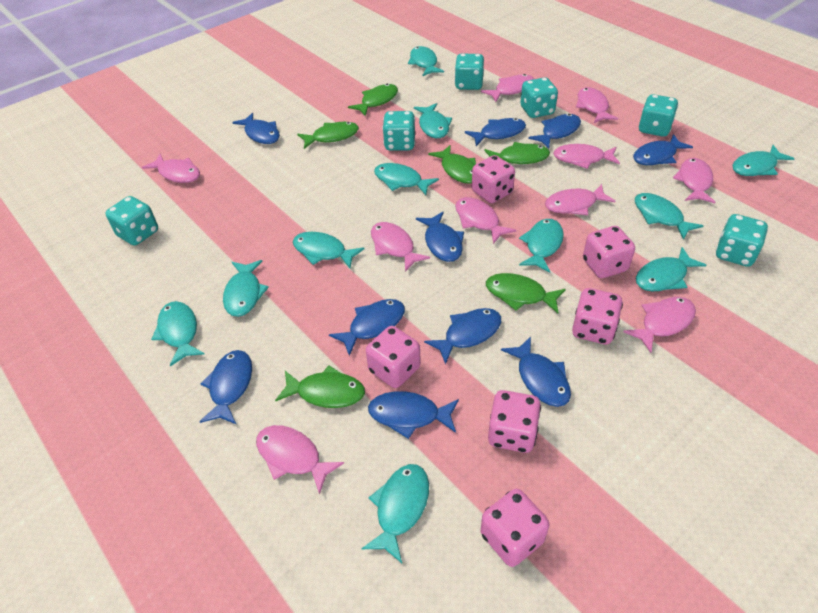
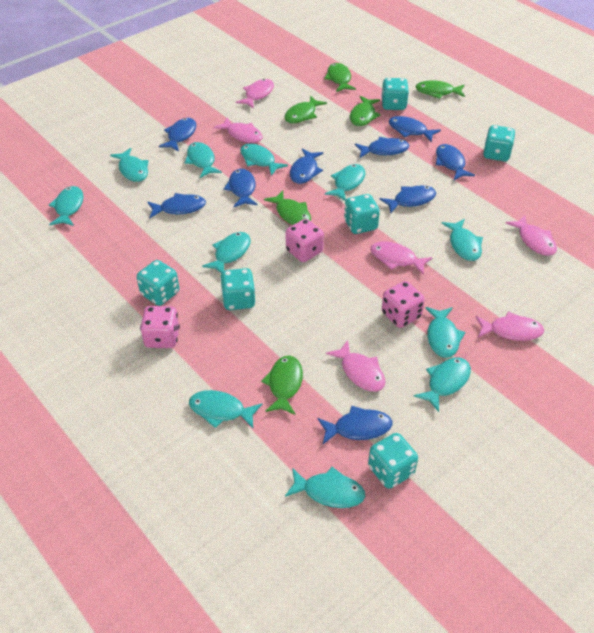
blue fish: 10 -> 9
pink dice: 6 -> 3
pink fish: 10 -> 6

